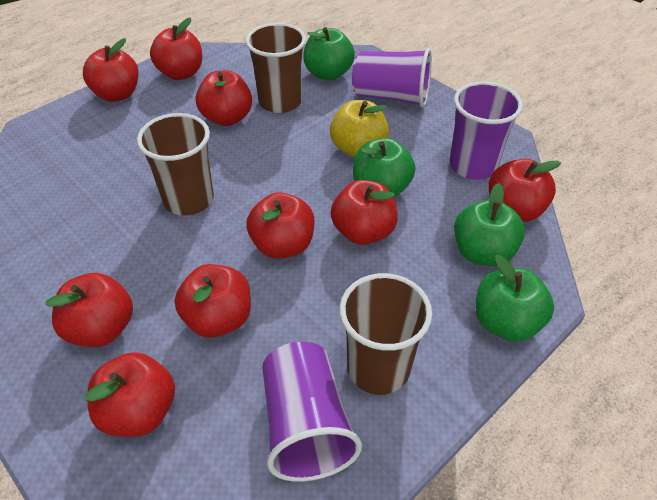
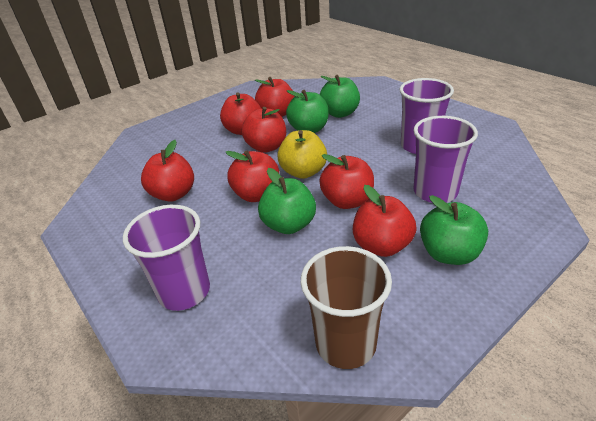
brown cup: 3 -> 1
red apple: 9 -> 7

